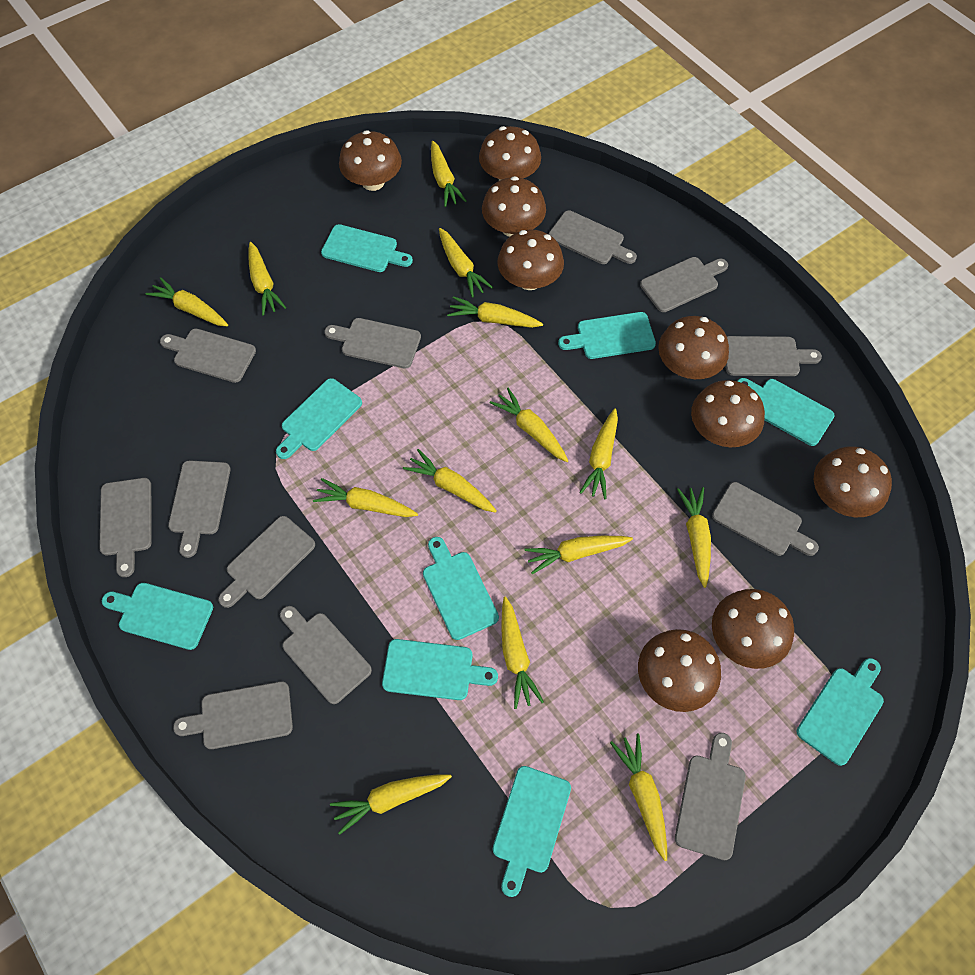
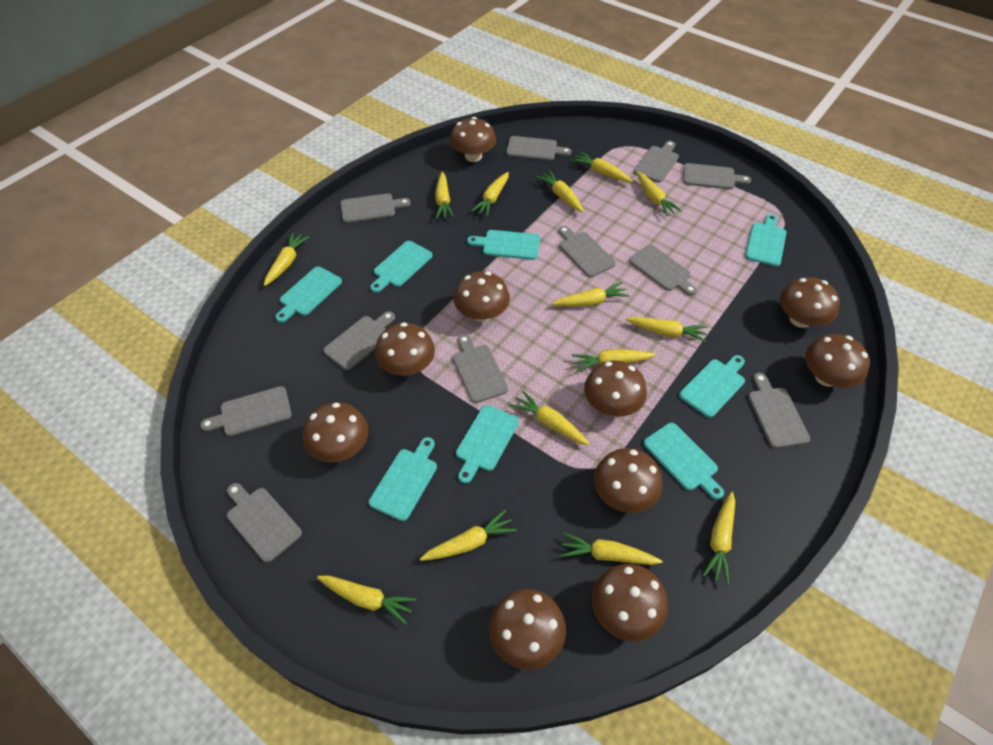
brown mushroom: 9 -> 10
grey cutting board: 12 -> 11
turquoise cutting board: 9 -> 8

